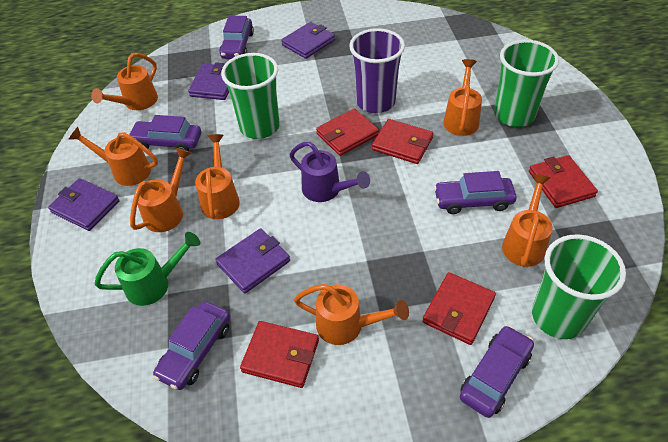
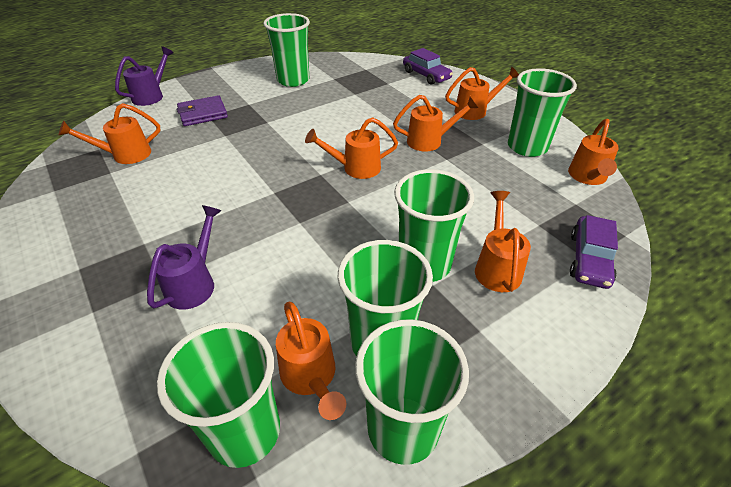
green cup: 3 -> 6
green watering can: 1 -> 0
purple car: 5 -> 2
purple cup: 1 -> 0
purple wallet: 4 -> 1
purple watering can: 1 -> 2
red wallet: 5 -> 0

